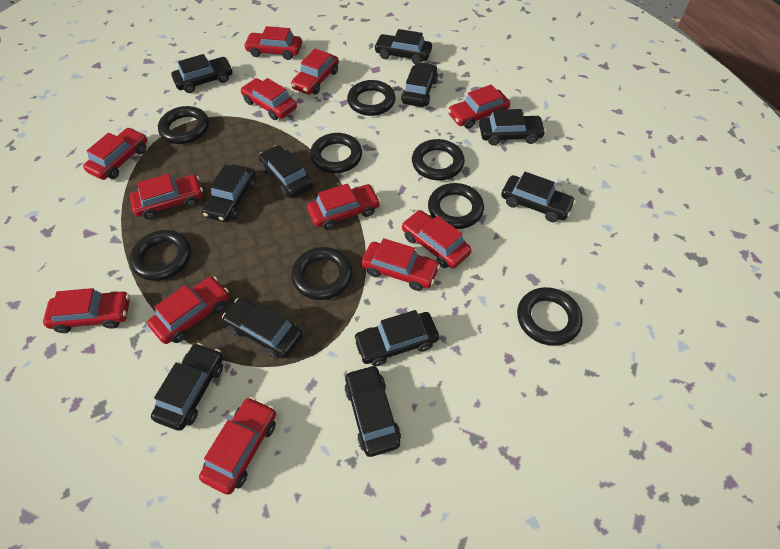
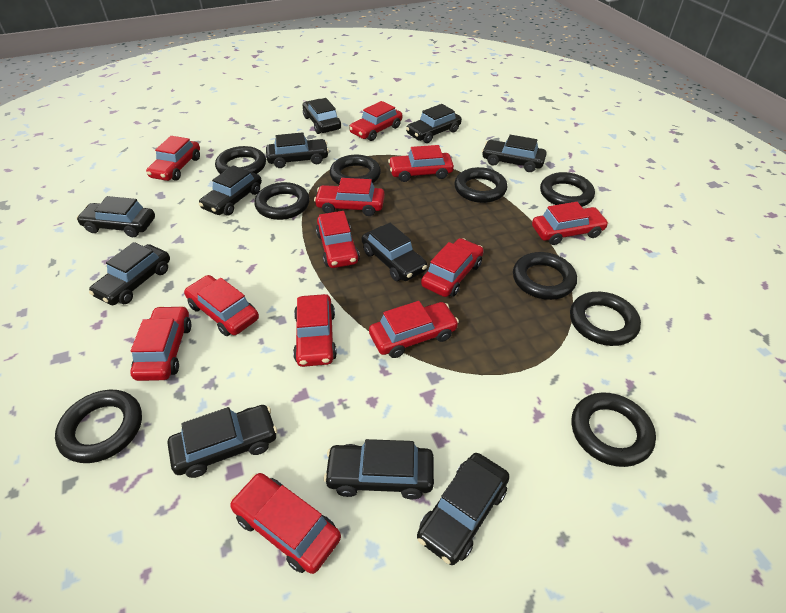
black ring: 8 -> 9

